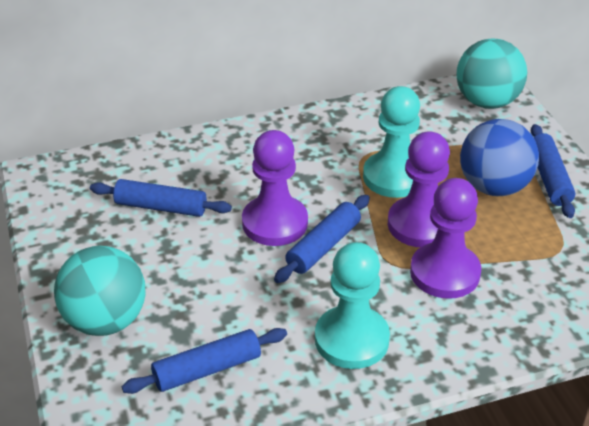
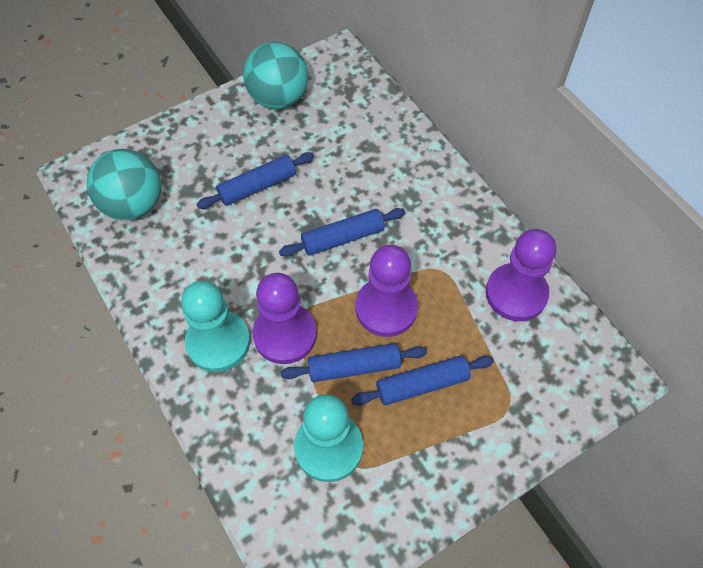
blue ball: 1 -> 0

